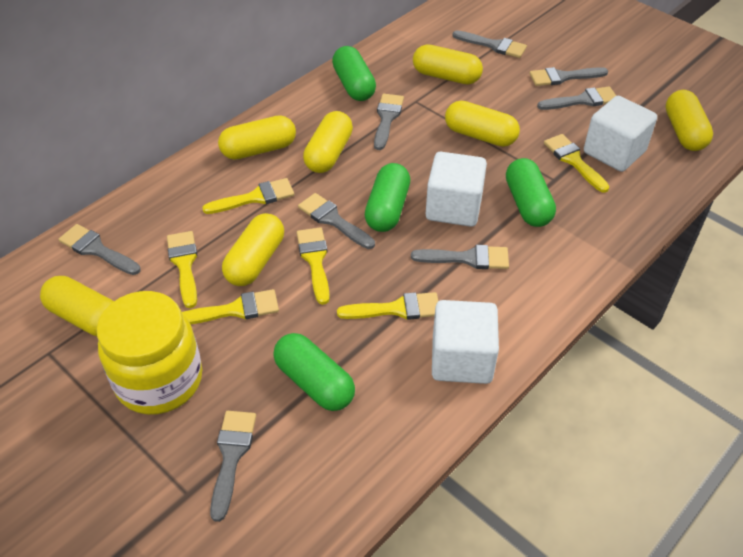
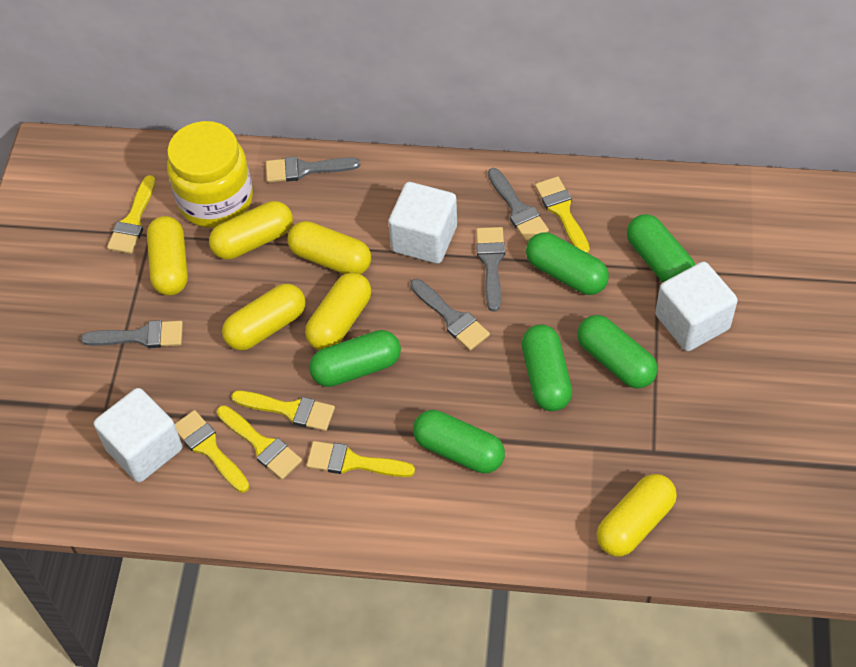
green capsule: 4 -> 6
grey brush: 8 -> 5
yellow capsule: 7 -> 6

